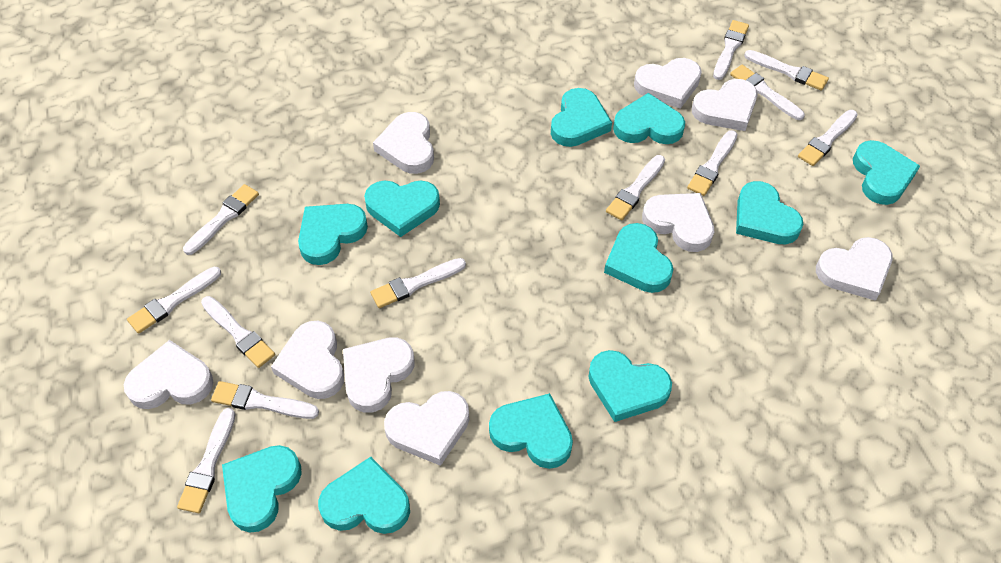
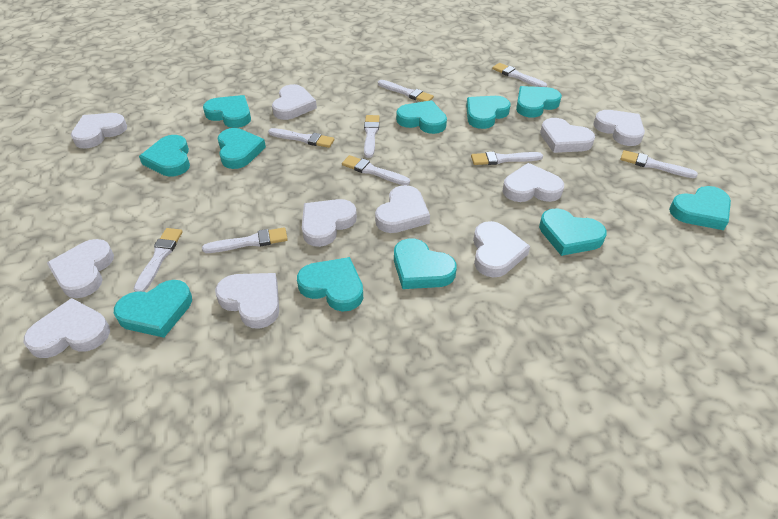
white brush: 12 -> 9
white heart: 9 -> 11

